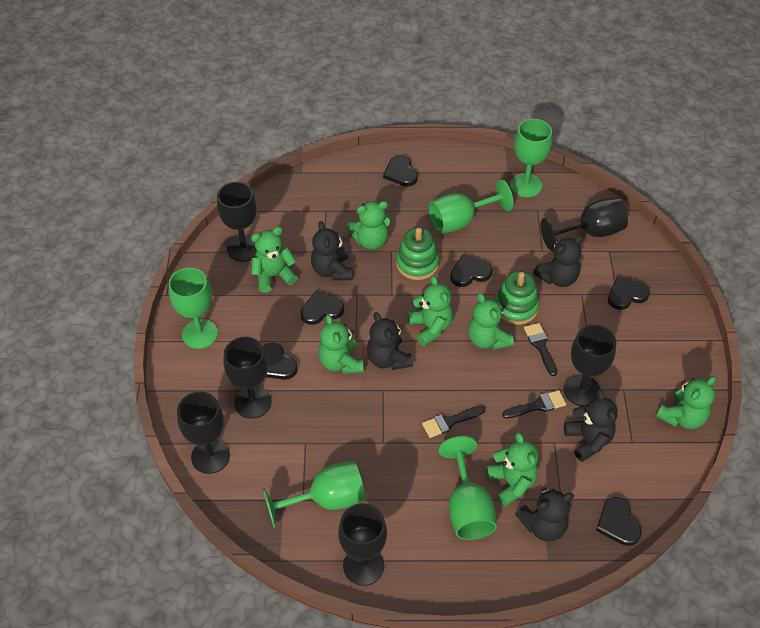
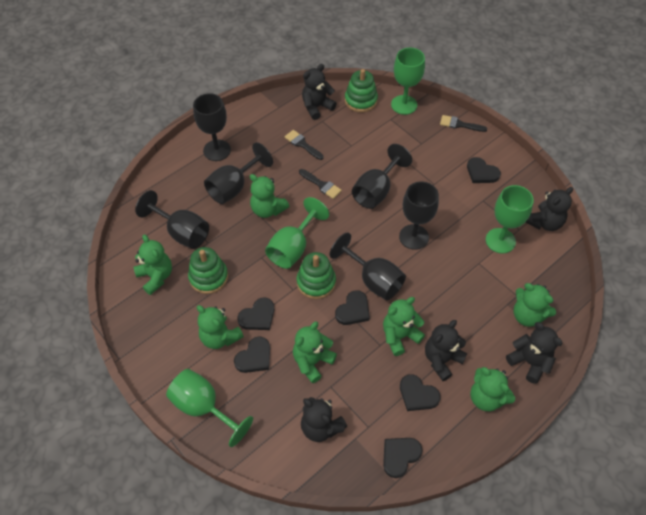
green goblet: 5 -> 4
green stacking toy: 2 -> 3

